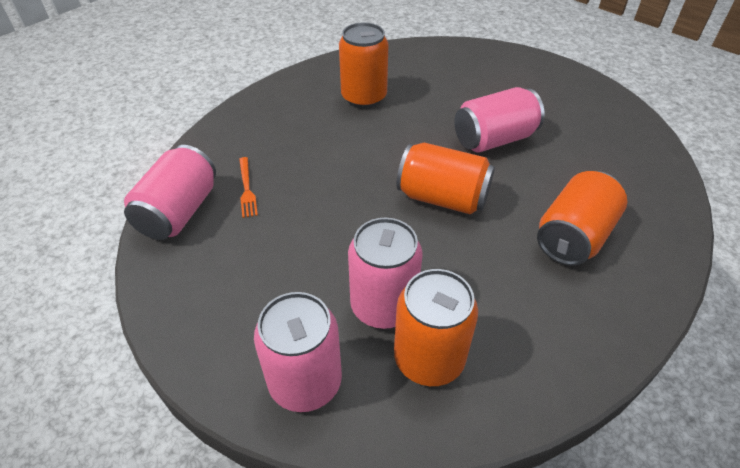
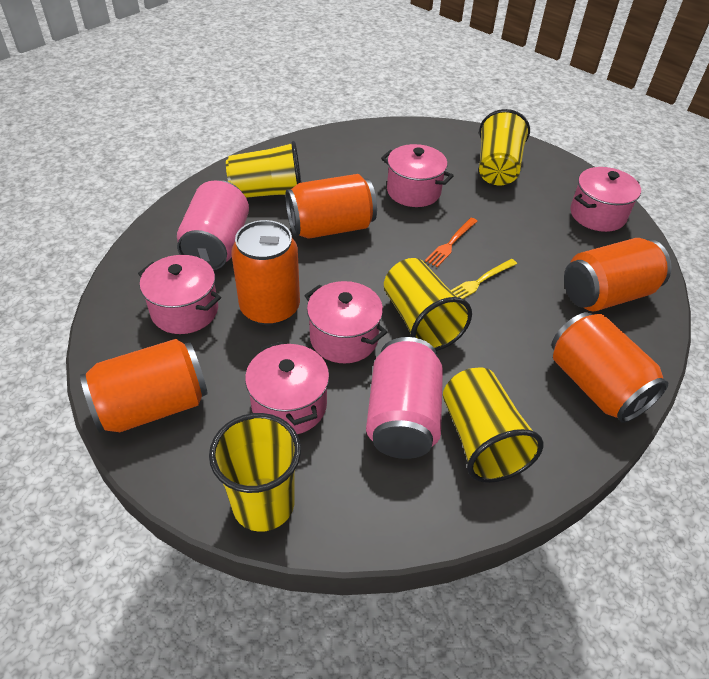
orange can: 4 -> 5
pink can: 4 -> 2
pink pot: 0 -> 5
yellow cup: 0 -> 5
yellow fork: 0 -> 1

